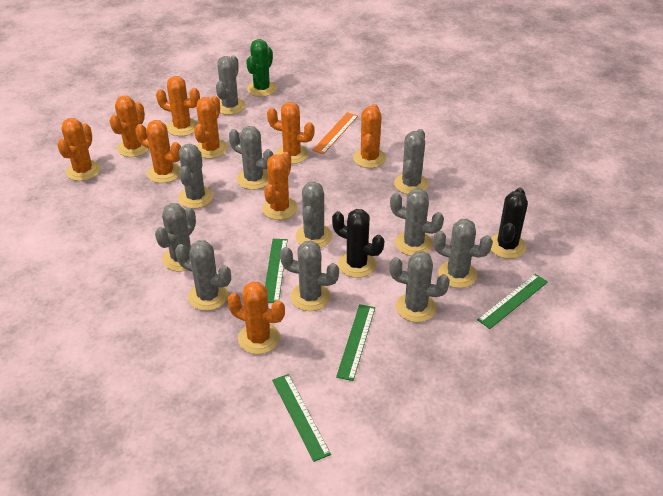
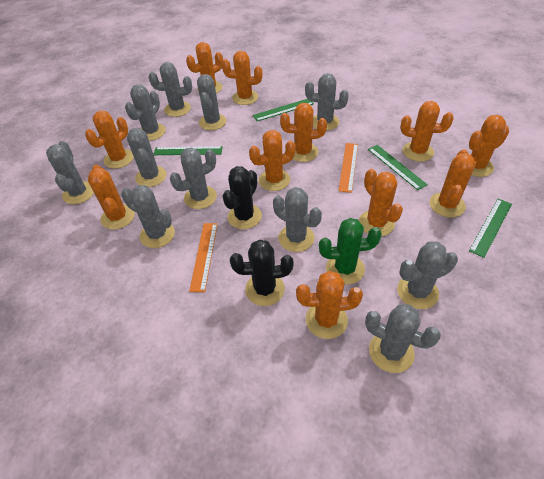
orange cactus: 9 -> 11
orange ruler: 1 -> 2

